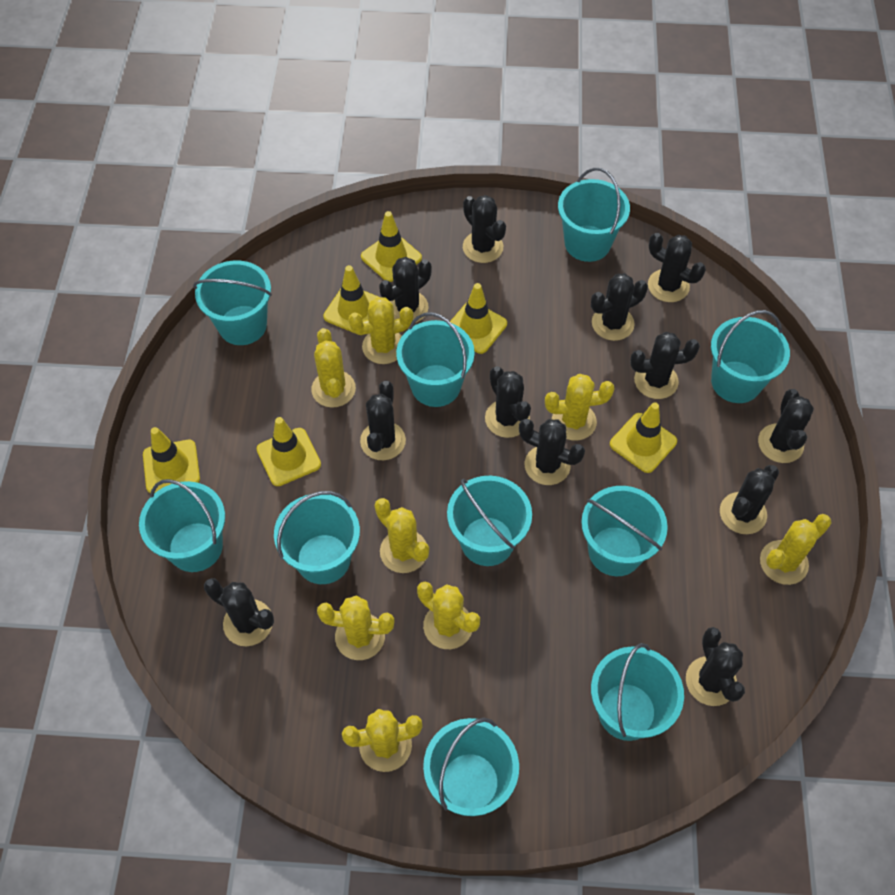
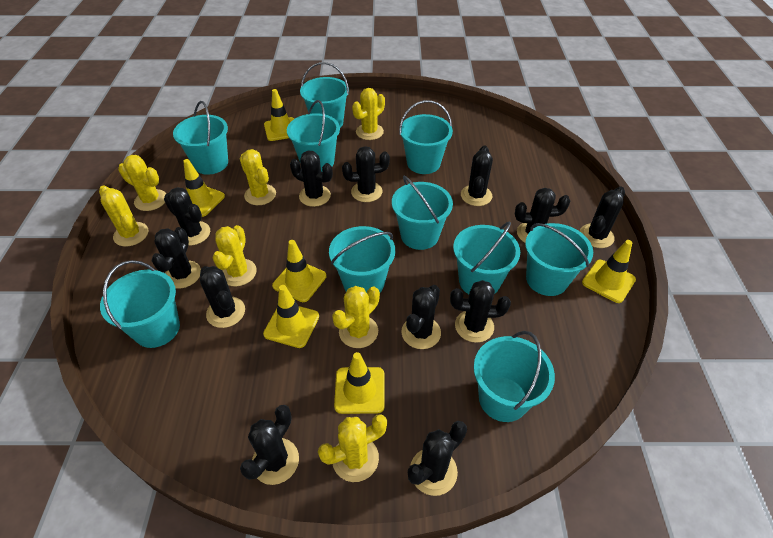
yellow cactus: 8 -> 7

